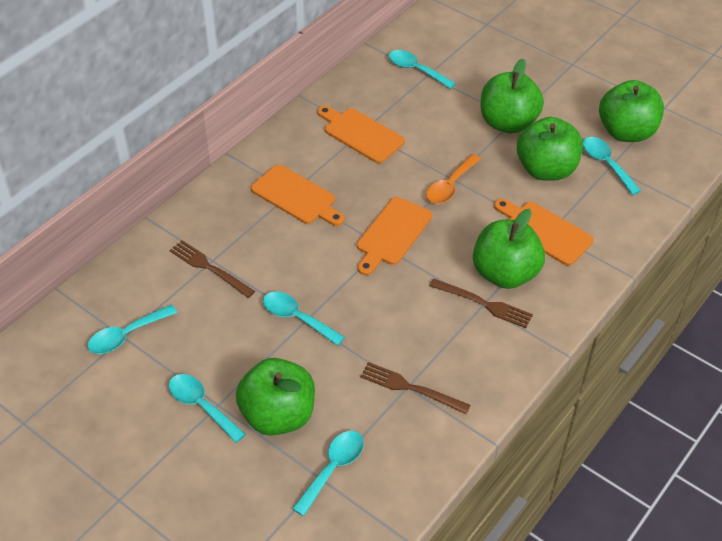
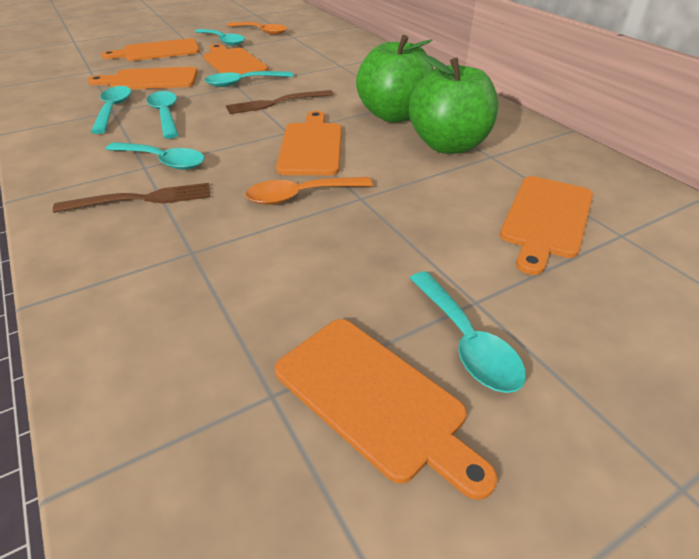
brown fork: 3 -> 2
green apple: 5 -> 2
orange cutting board: 4 -> 6
orange spoon: 1 -> 2

